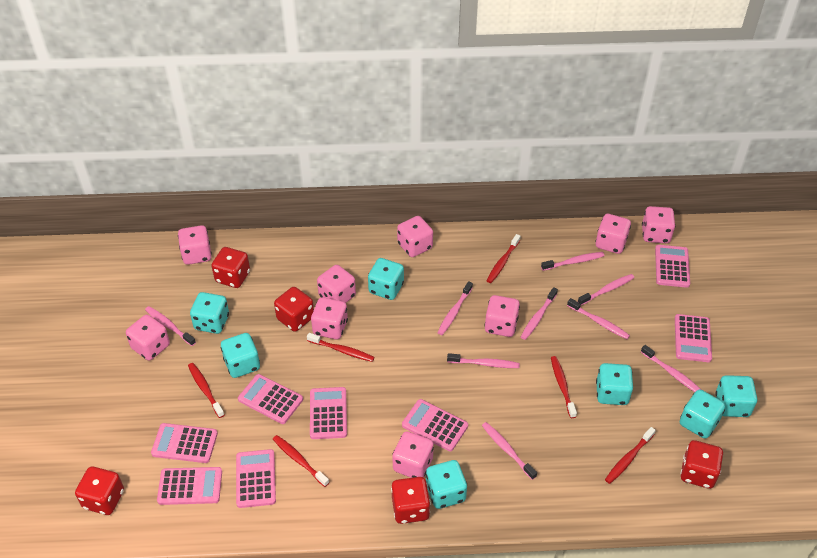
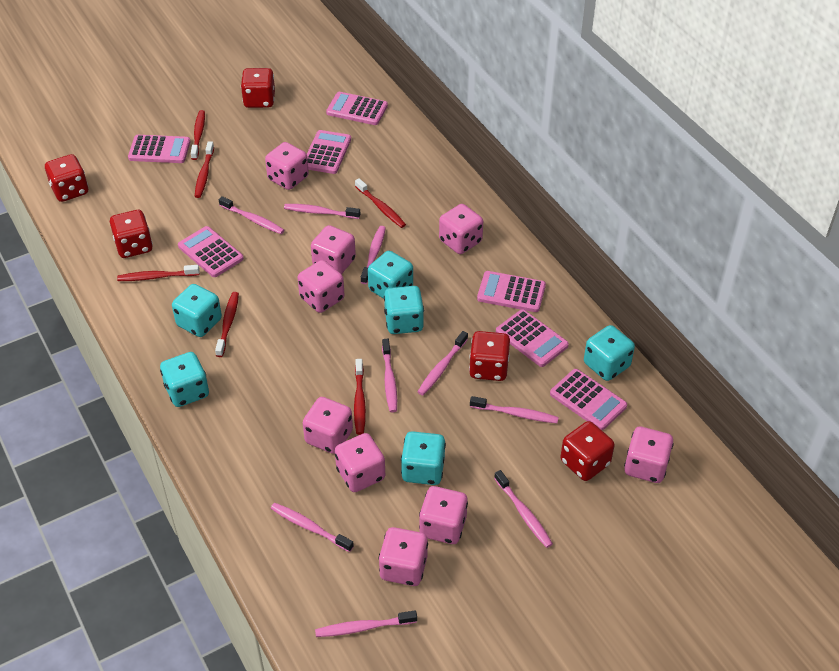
pink calculator: 8 -> 7
turquoise dice: 7 -> 6

